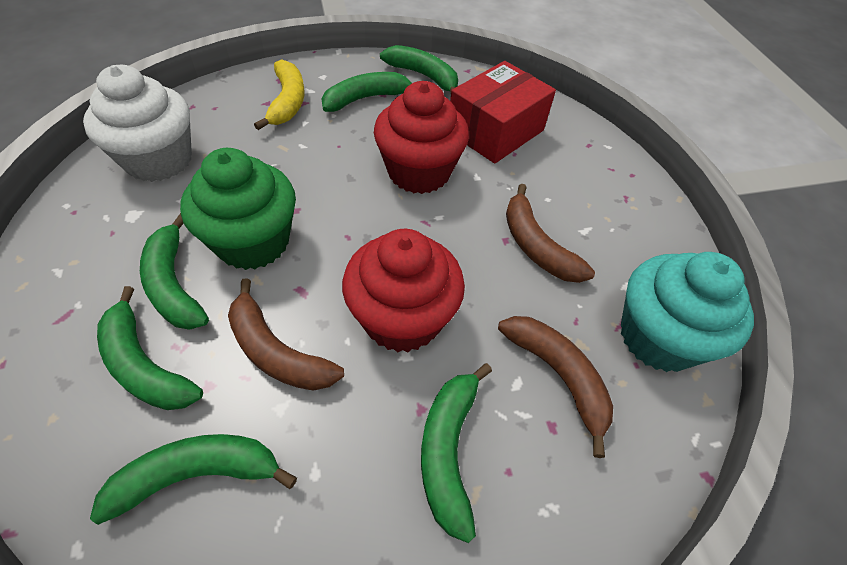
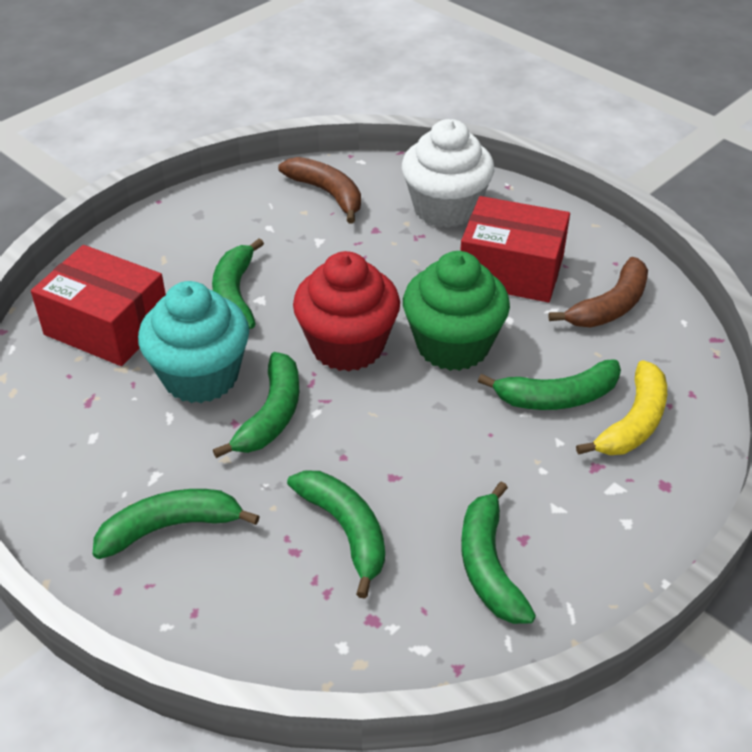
brown banana: 3 -> 2
red box: 1 -> 2
red cupcake: 2 -> 1

